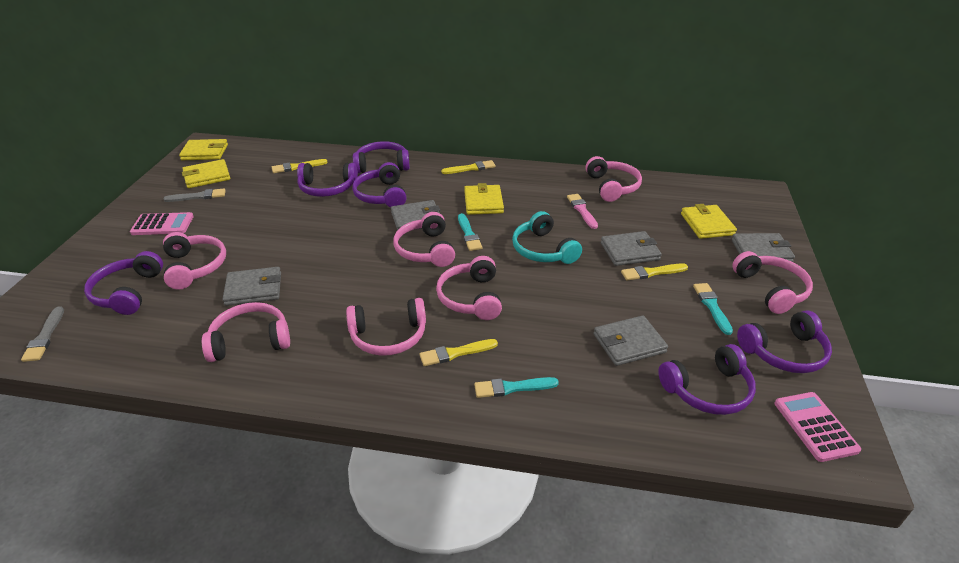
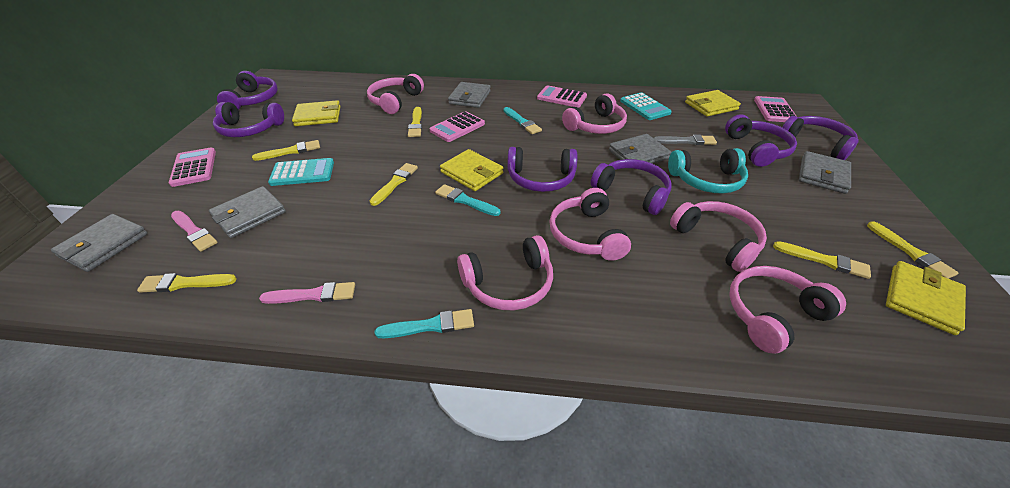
grey brush: 2 -> 1
pink brush: 1 -> 2
pink calculator: 2 -> 4
pink headphones: 7 -> 6
turquoise calculator: 0 -> 2
yellow brush: 4 -> 6

